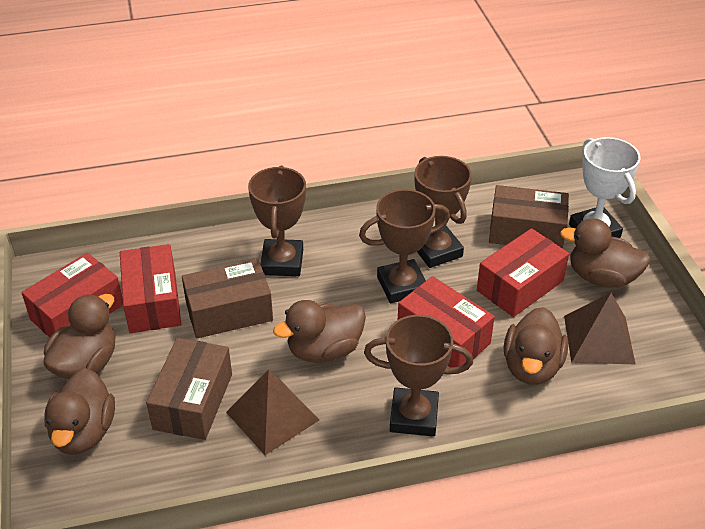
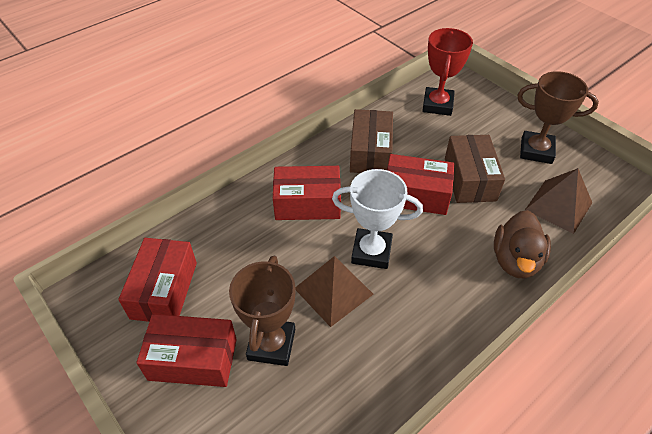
brown box: 3 -> 2
brown duck: 5 -> 1
brown trophy: 4 -> 2
red trophy: 0 -> 1

